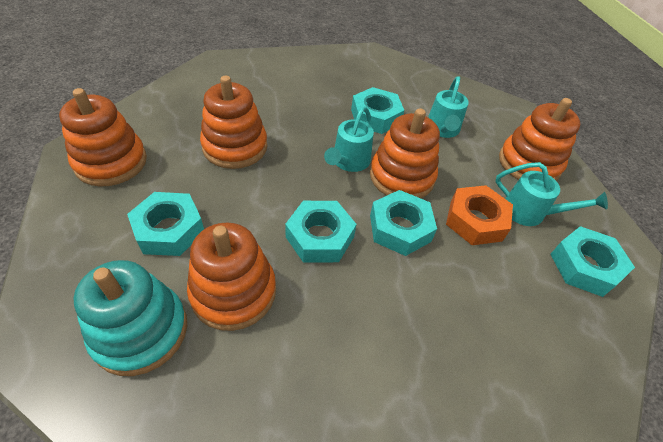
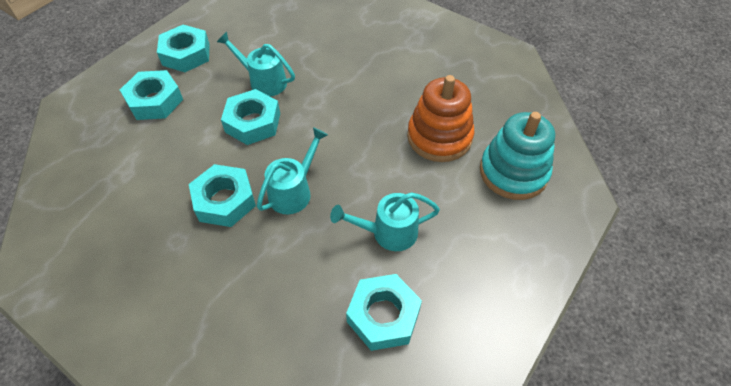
orange nut: 1 -> 0
orange stacking toy: 5 -> 1

